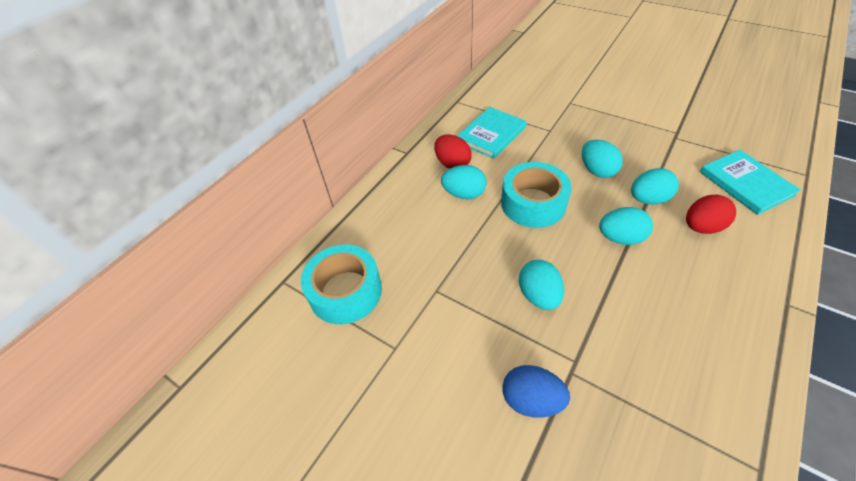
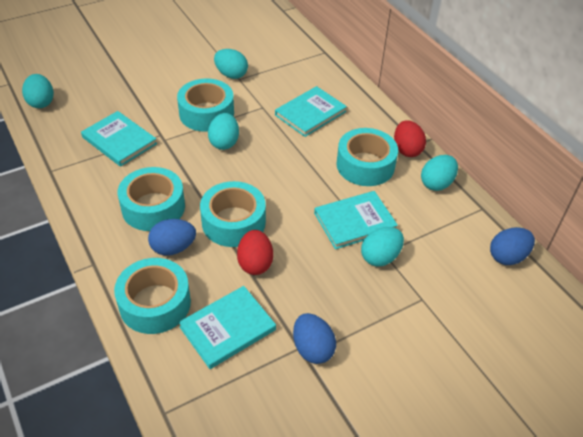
blue egg: 1 -> 3
turquoise book: 2 -> 4
turquoise tape: 2 -> 5

